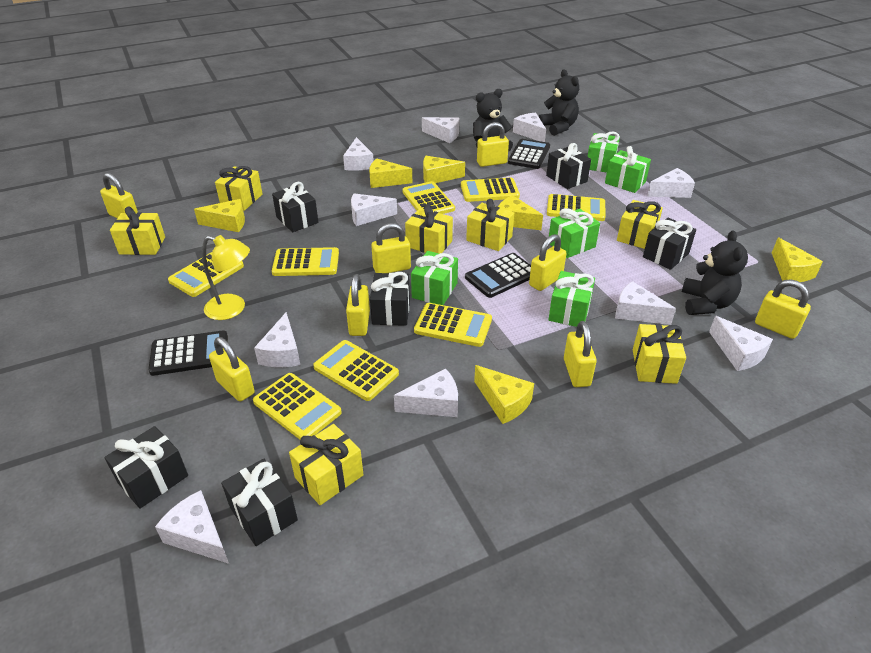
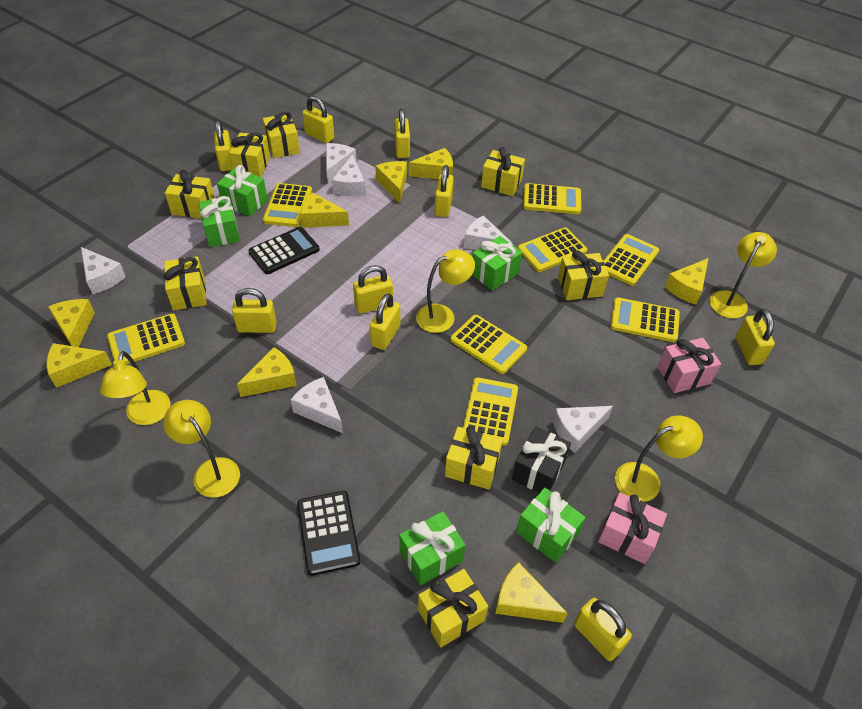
black calculator: 3 -> 2
black gift: 6 -> 1
black teddy bear: 3 -> 0
pink gift: 0 -> 2
white cheese: 10 -> 6
yellow cheese: 6 -> 8
yellow gift: 7 -> 8
yellow lamp: 1 -> 5
yellow padlock: 8 -> 9

